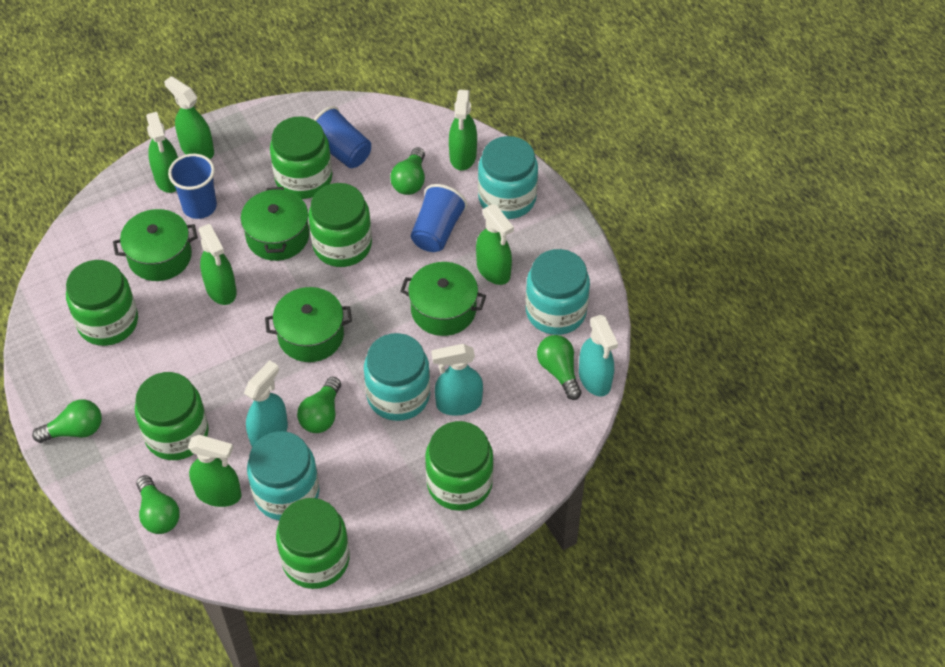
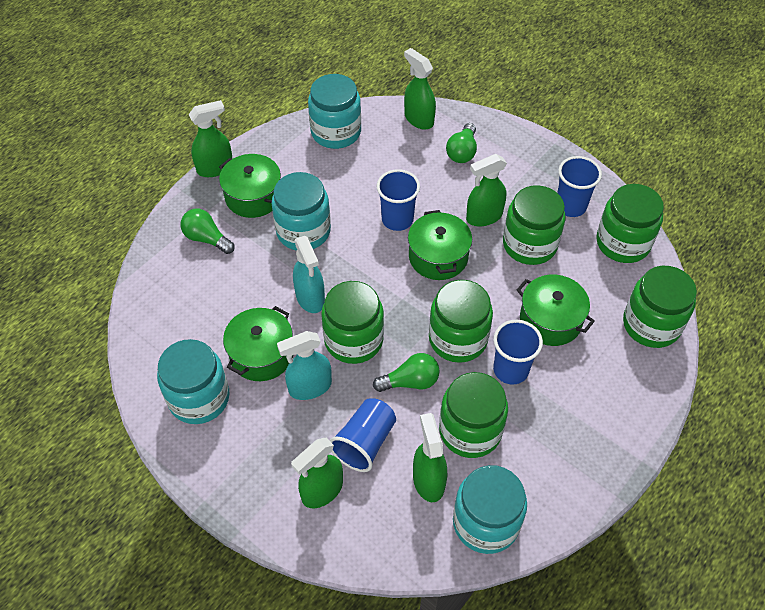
blue cup: 3 -> 4
green light bulb: 5 -> 3
green spray bottle: 6 -> 5
turquoise spray bottle: 3 -> 2

